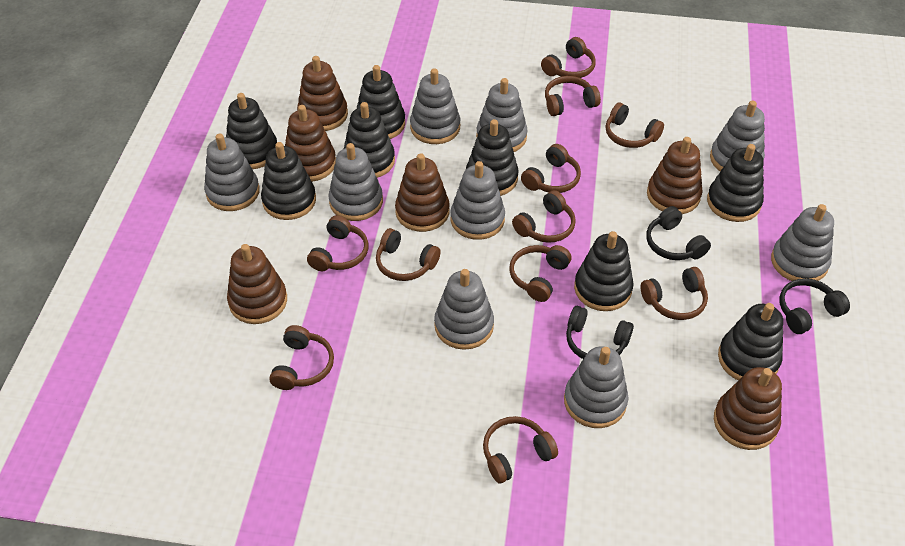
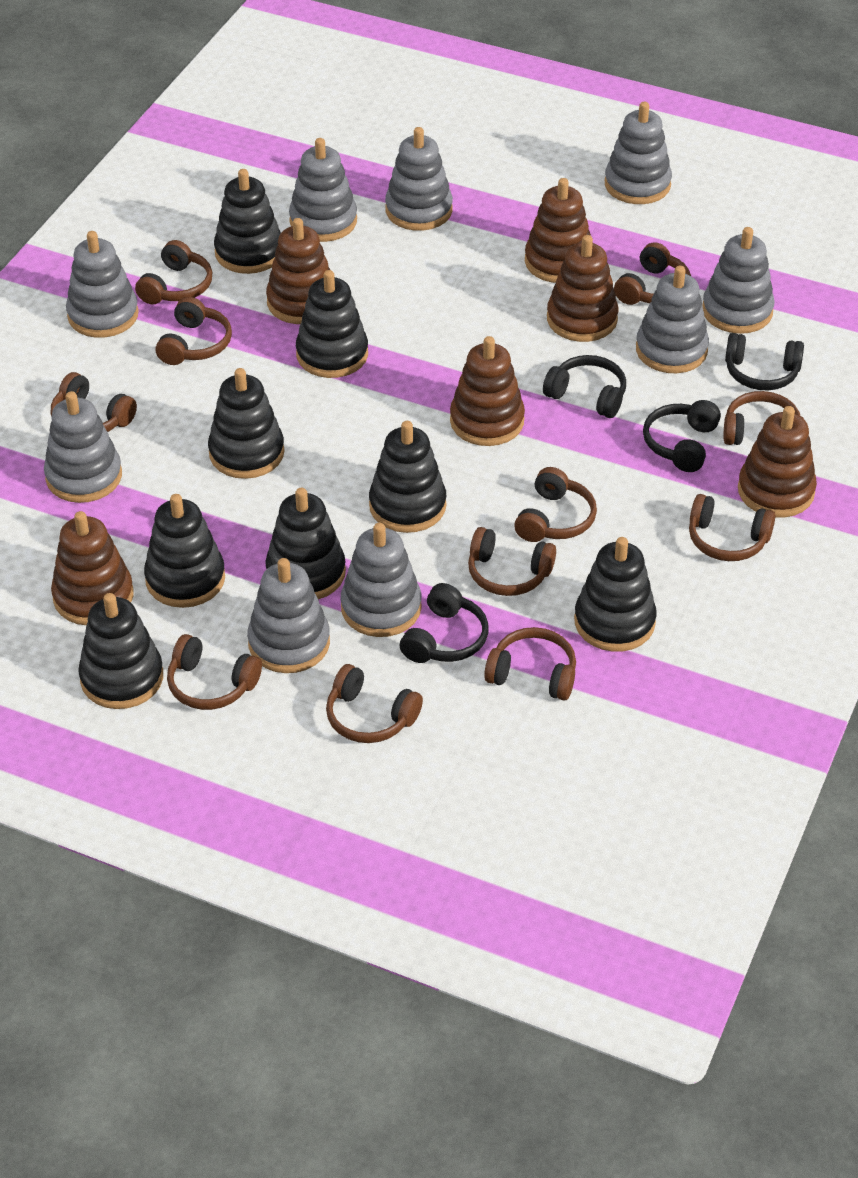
black headphones: 3 -> 4

